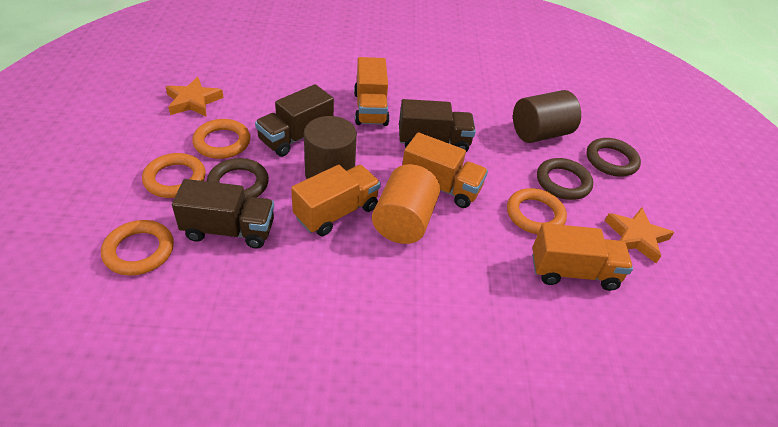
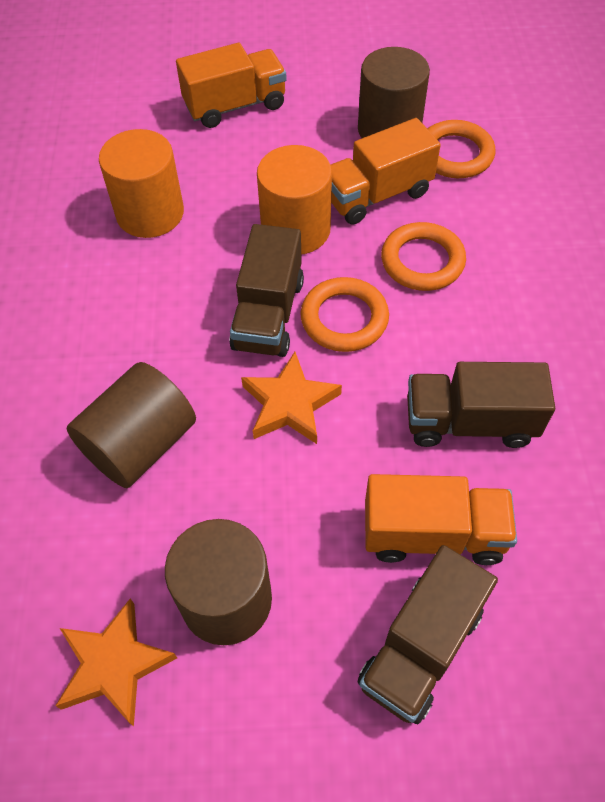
brown cylinder: 2 -> 3
brown ring: 3 -> 0
orange cylinder: 1 -> 2
orange ring: 4 -> 3
orange truck: 4 -> 3

